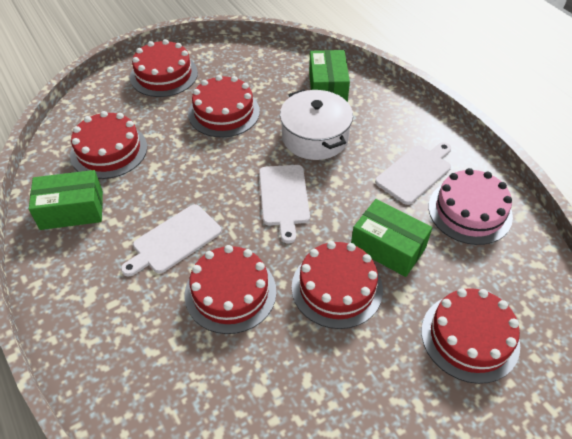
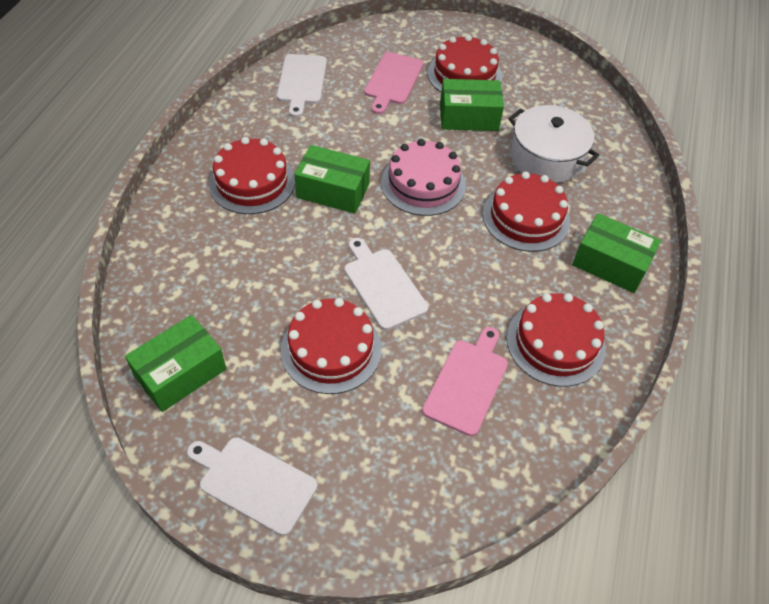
green box: 3 -> 4
pink cutting board: 0 -> 2
red cake: 6 -> 5

